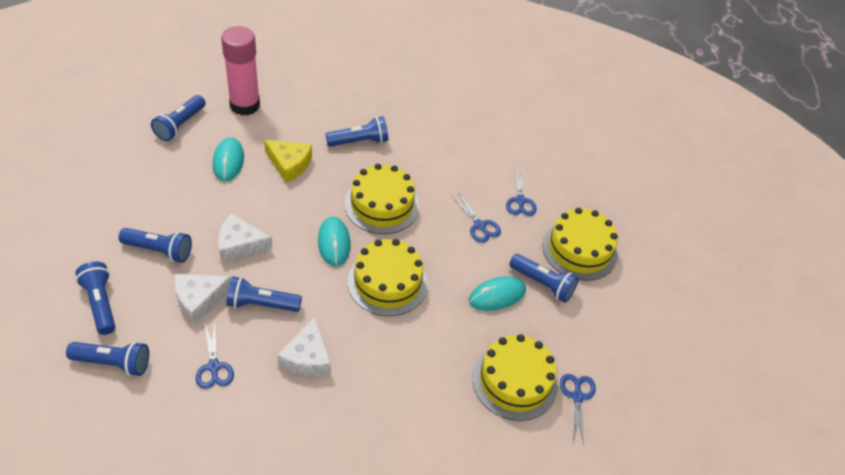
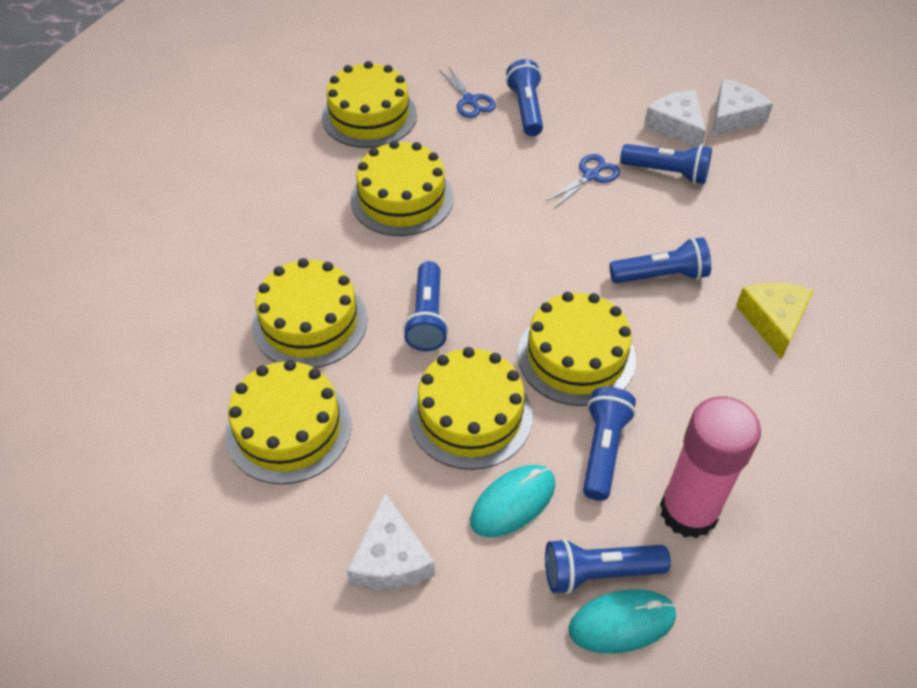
blue flashlight: 7 -> 6
blue scissors: 4 -> 2
turquoise mouse: 3 -> 2
yellow cake: 4 -> 6

